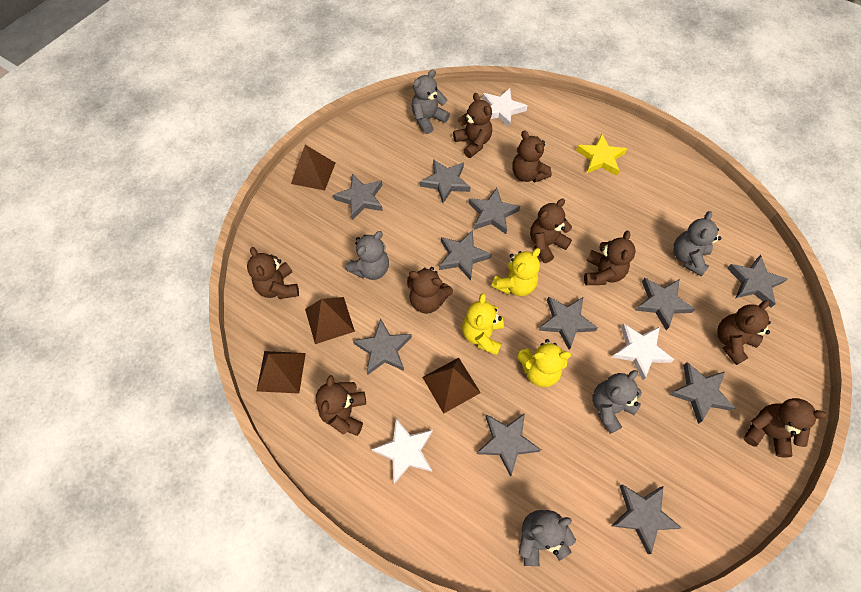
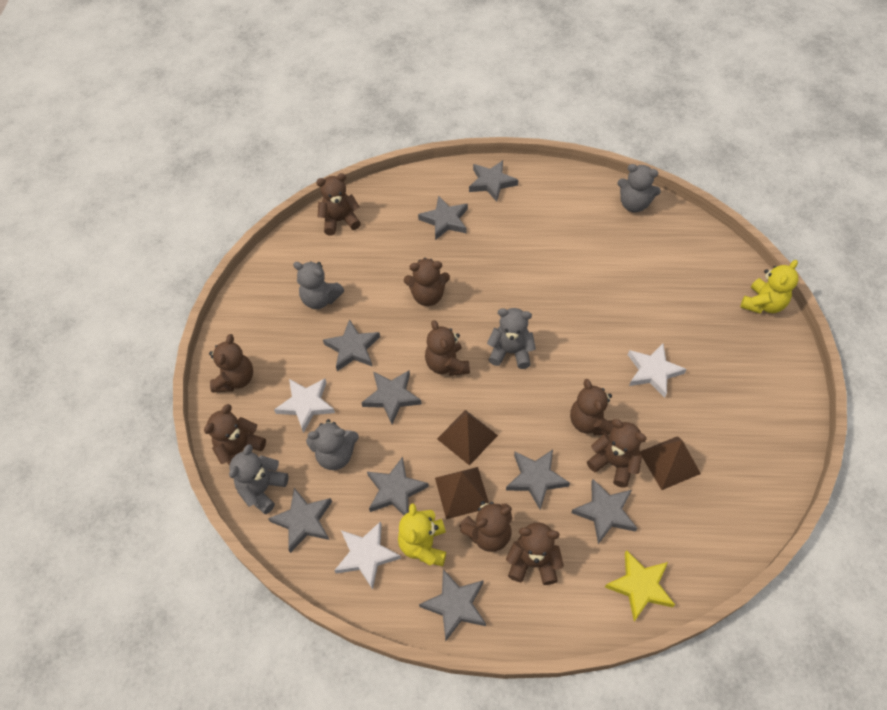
brown pyramid: 4 -> 3
grey star: 11 -> 9
yellow teddy bear: 3 -> 2

